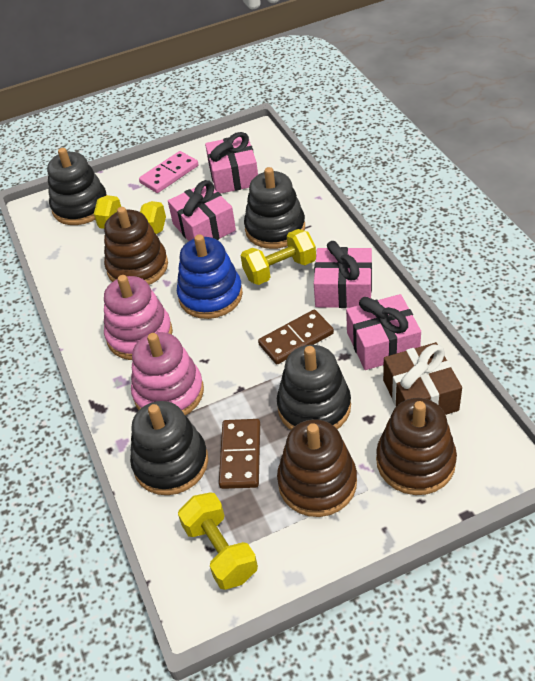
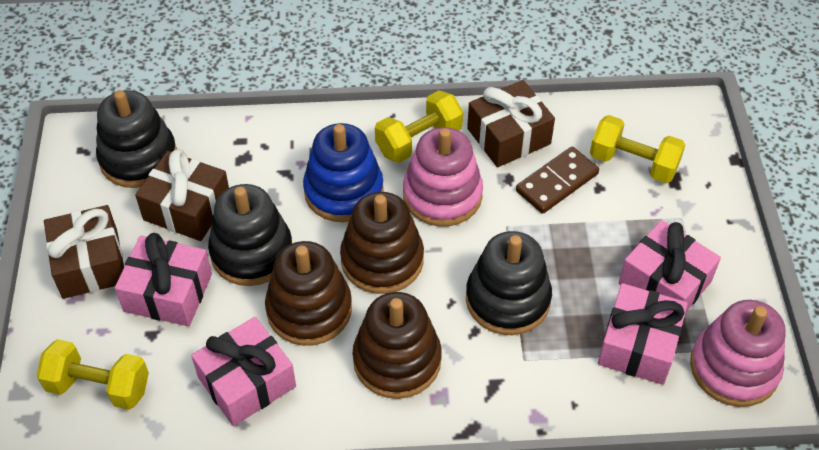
black stacking toy: 4 -> 3
brown domino: 2 -> 1
brown gift: 1 -> 3
pink domino: 1 -> 0

